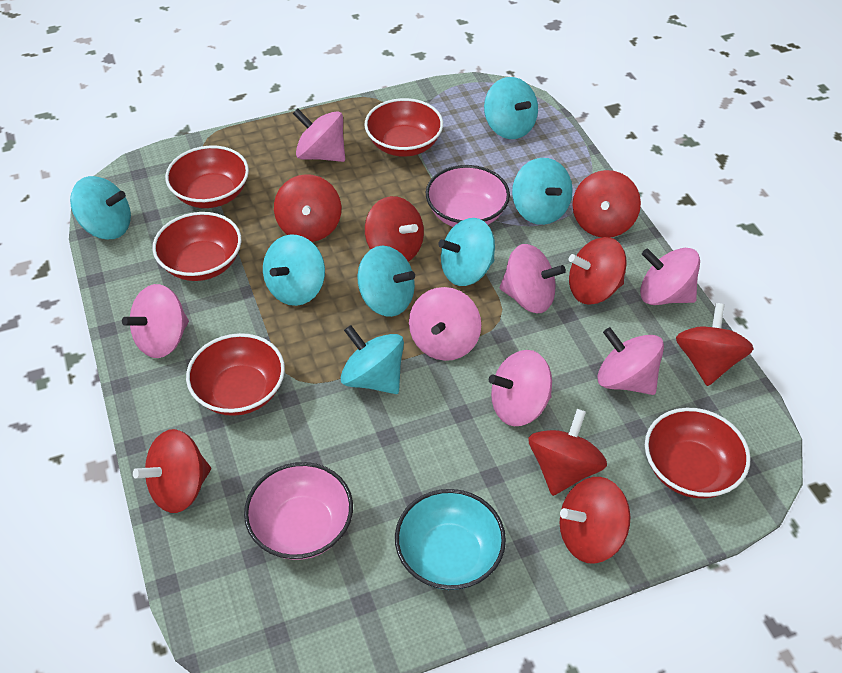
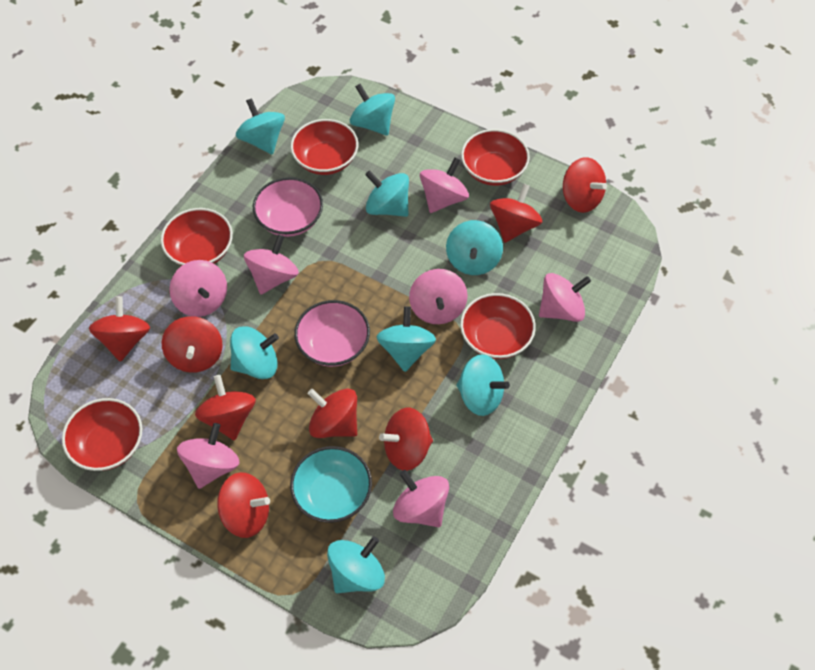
turquoise spinning top: 7 -> 8

